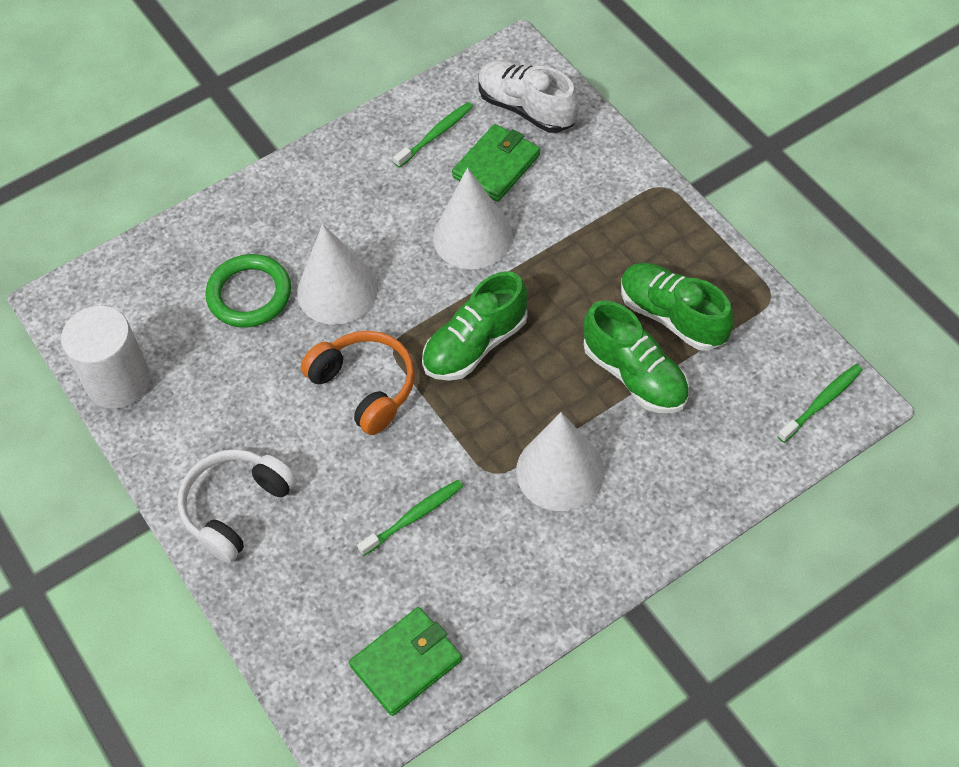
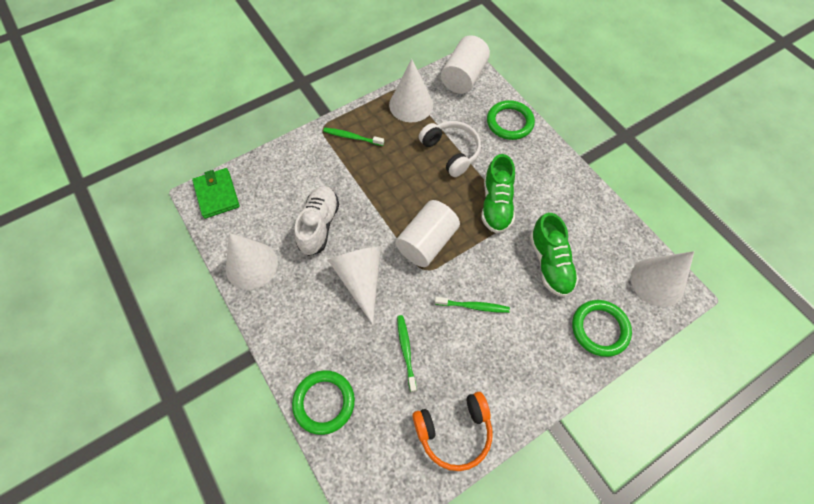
green ring: 1 -> 3
green shoe: 3 -> 2
green wallet: 2 -> 1
white cone: 3 -> 4
white cylinder: 1 -> 2

